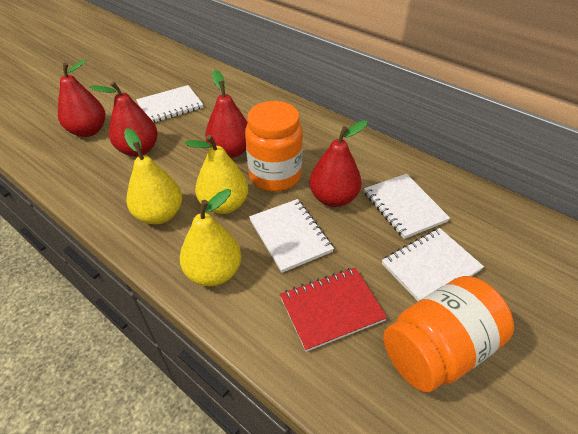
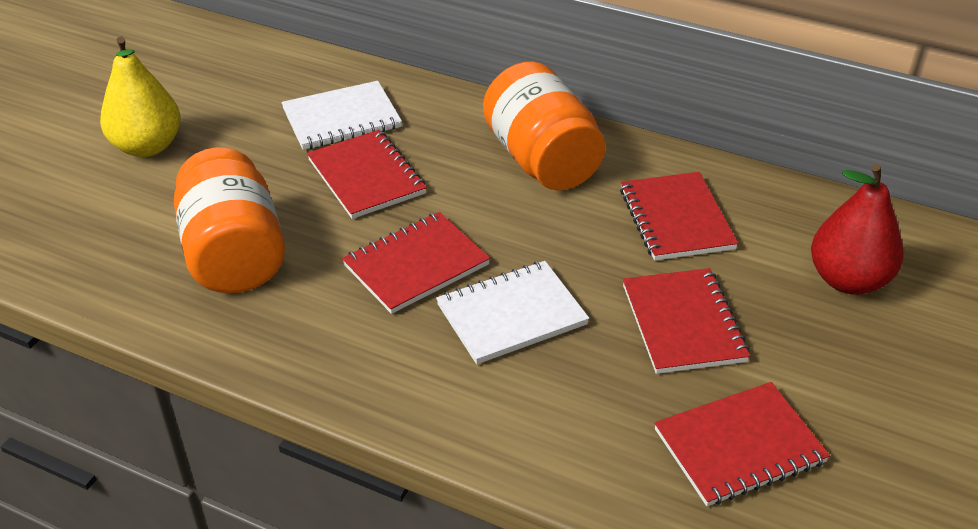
red notebook: 1 -> 5
red pear: 4 -> 1
white notebook: 4 -> 2
yellow pear: 3 -> 1

